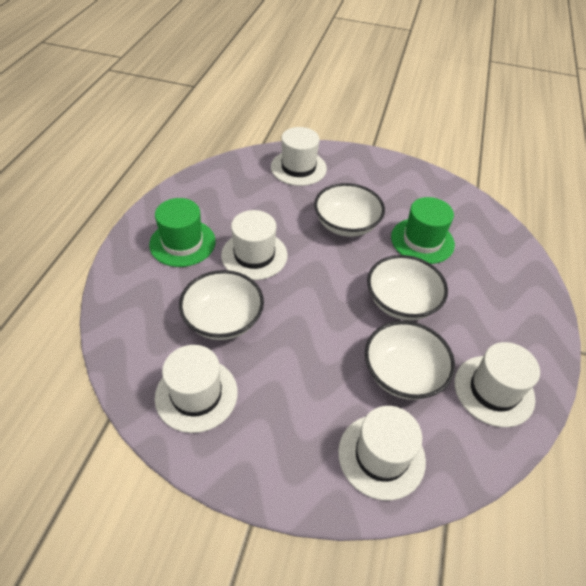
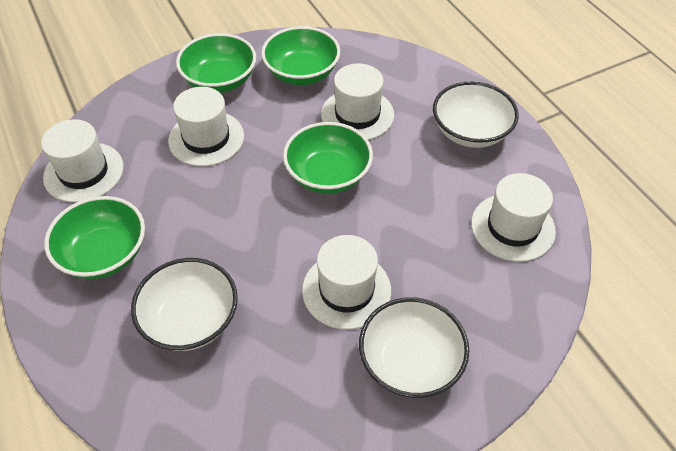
green bowl: 0 -> 4
green hat: 2 -> 0
white bowl: 4 -> 3

